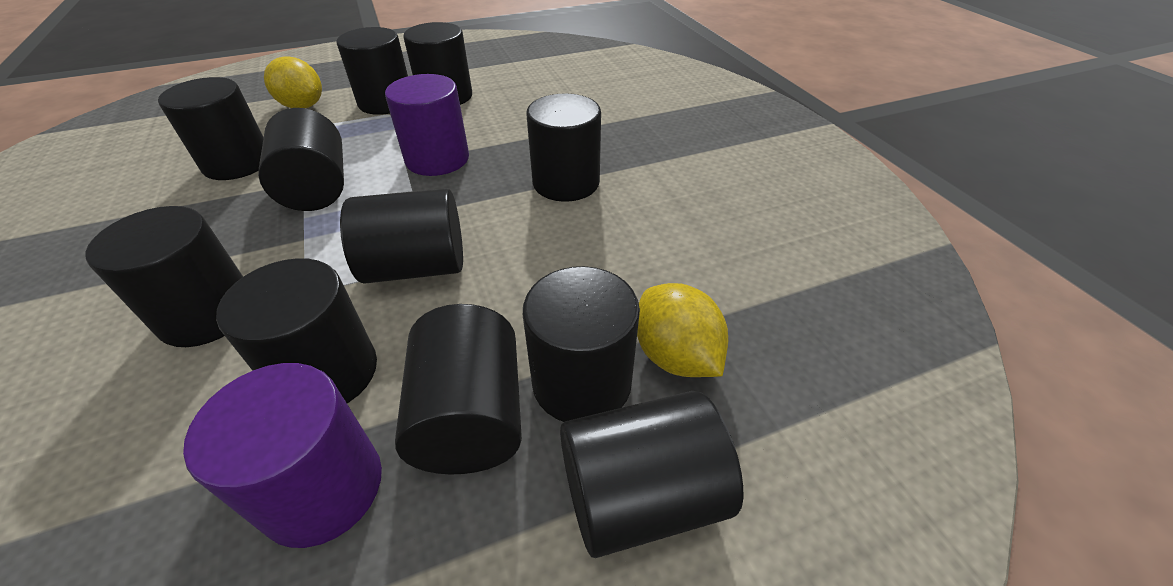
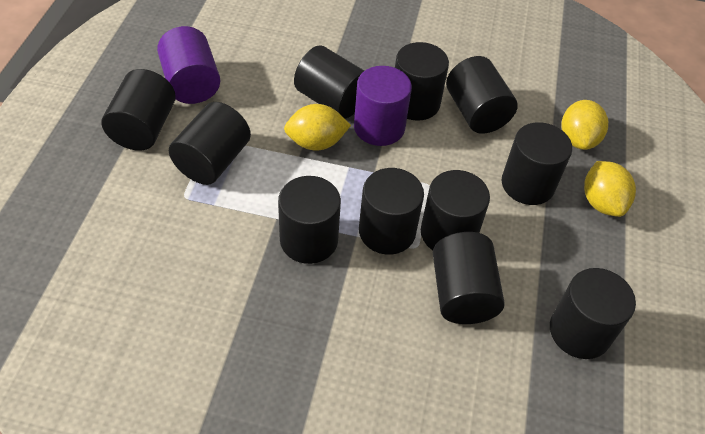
yellow lemon: 2 -> 3

